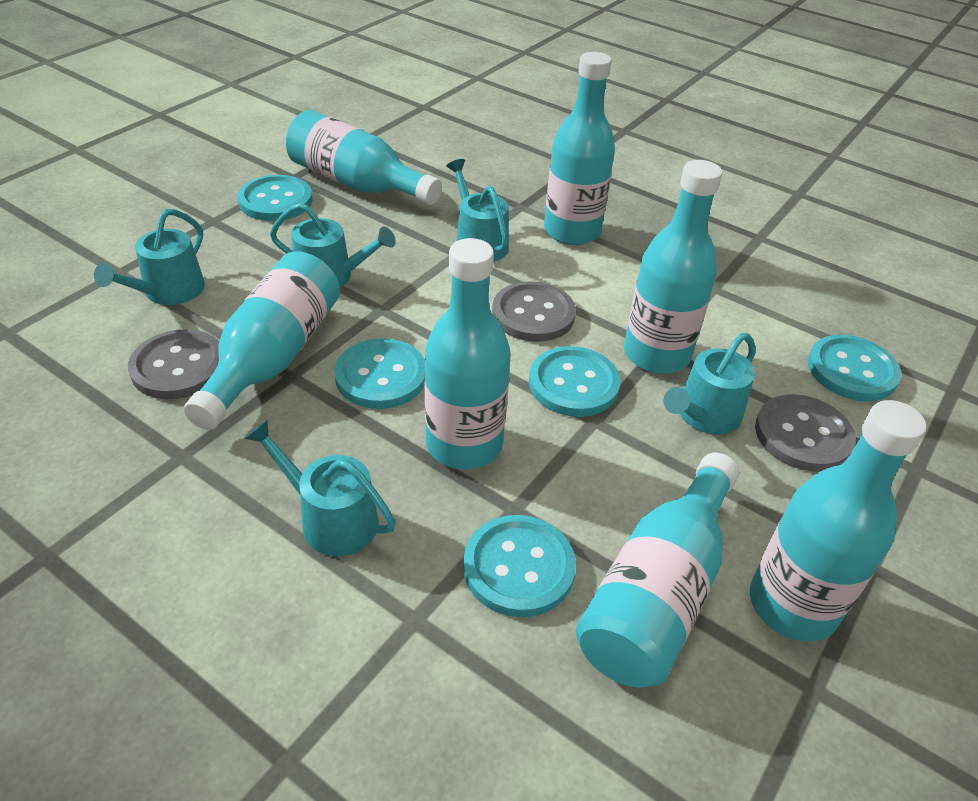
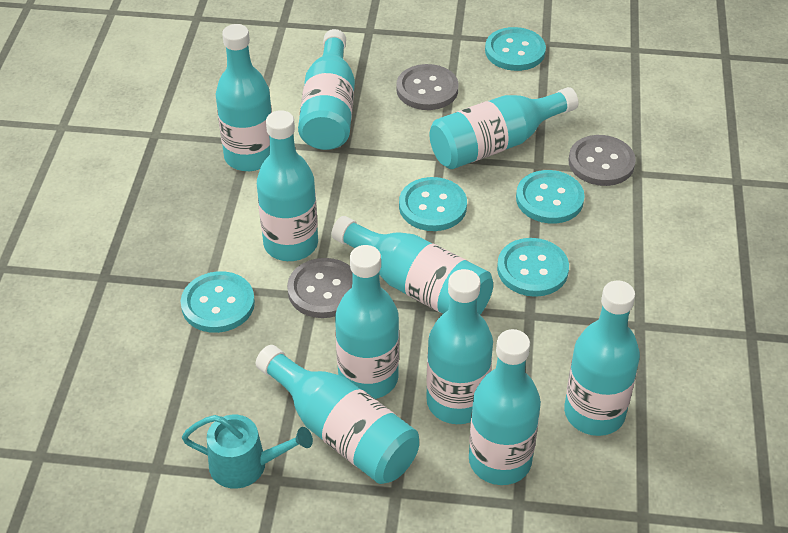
turquoise bottle: 7 -> 10
turquoise watering can: 5 -> 1

